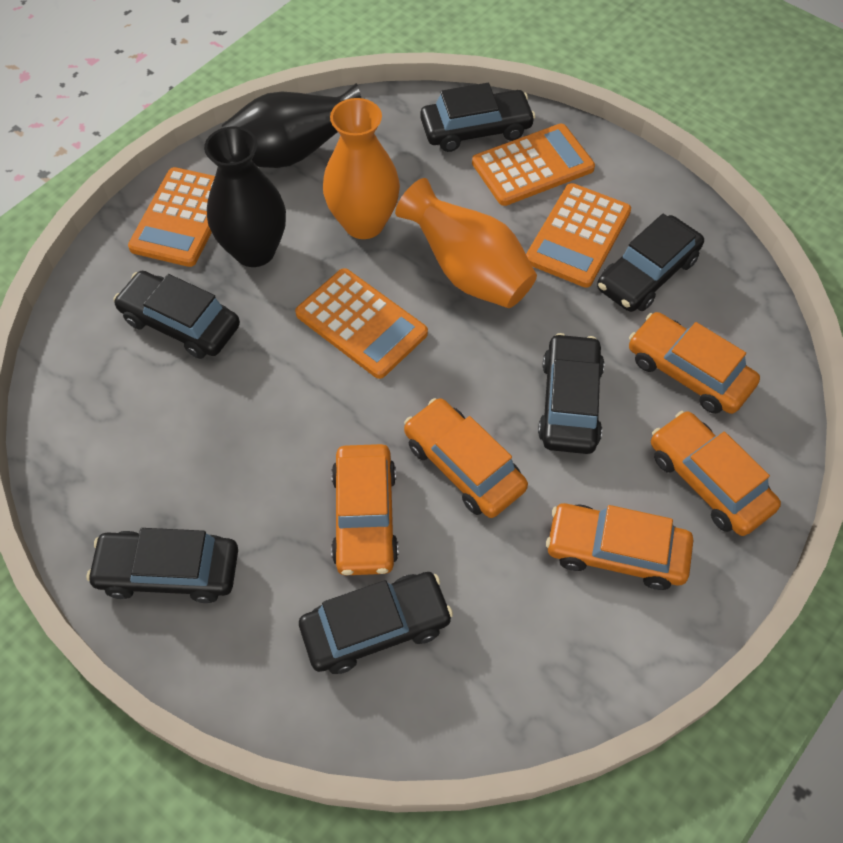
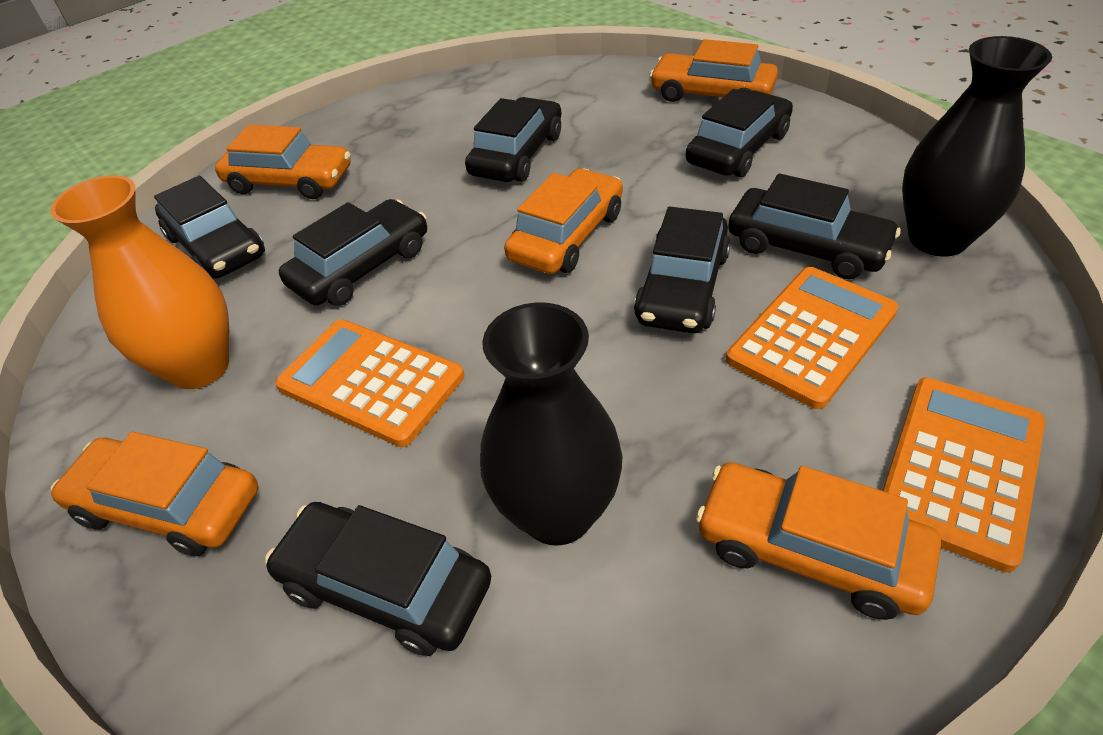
black car: 6 -> 7
orange calculator: 4 -> 3
orange vase: 2 -> 1

